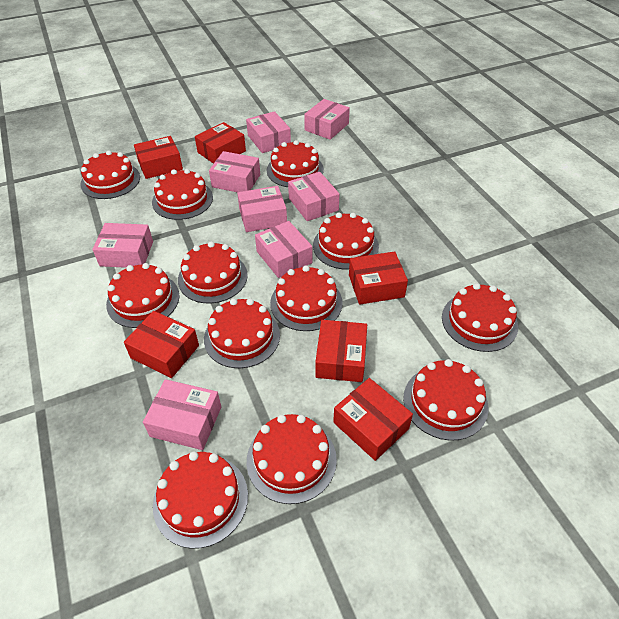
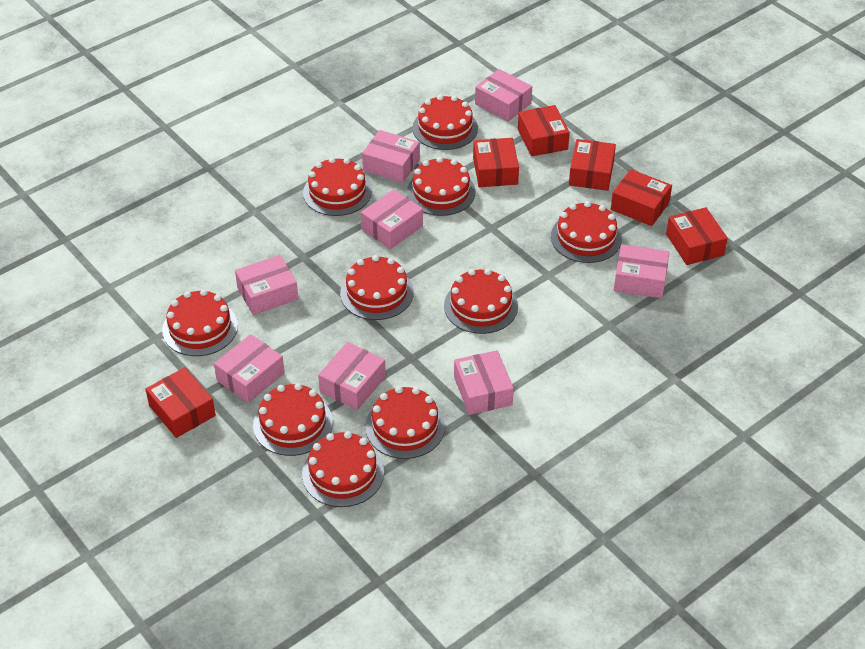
red cake: 12 -> 10

